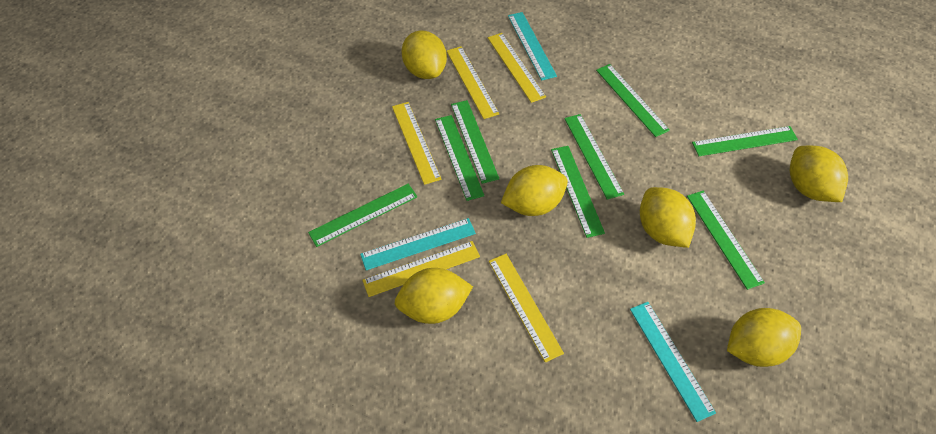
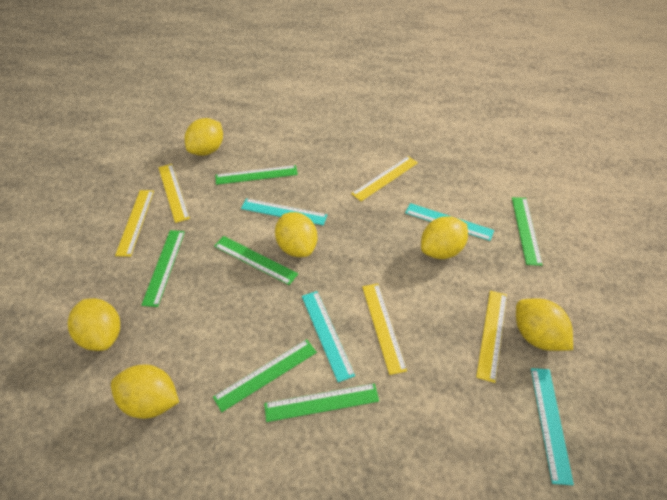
green ruler: 8 -> 6
turquoise ruler: 3 -> 4

